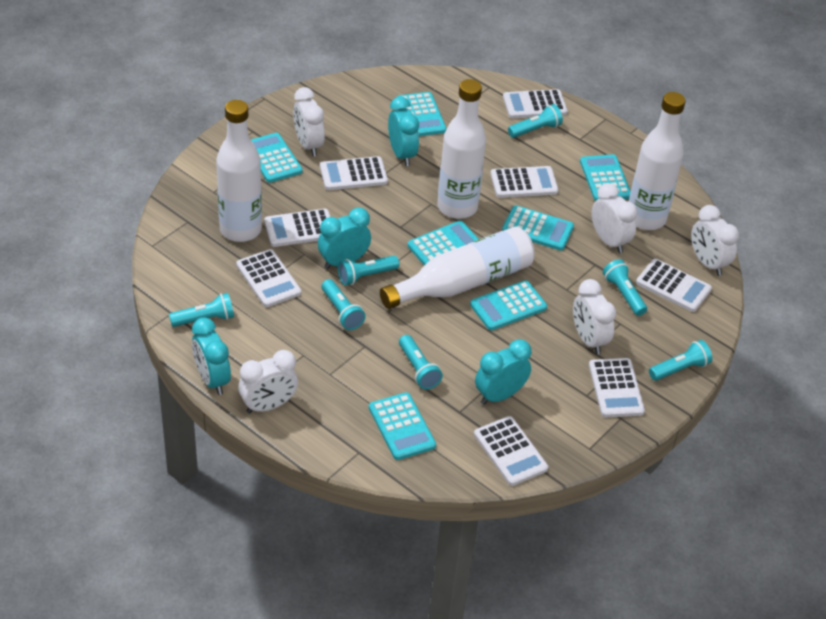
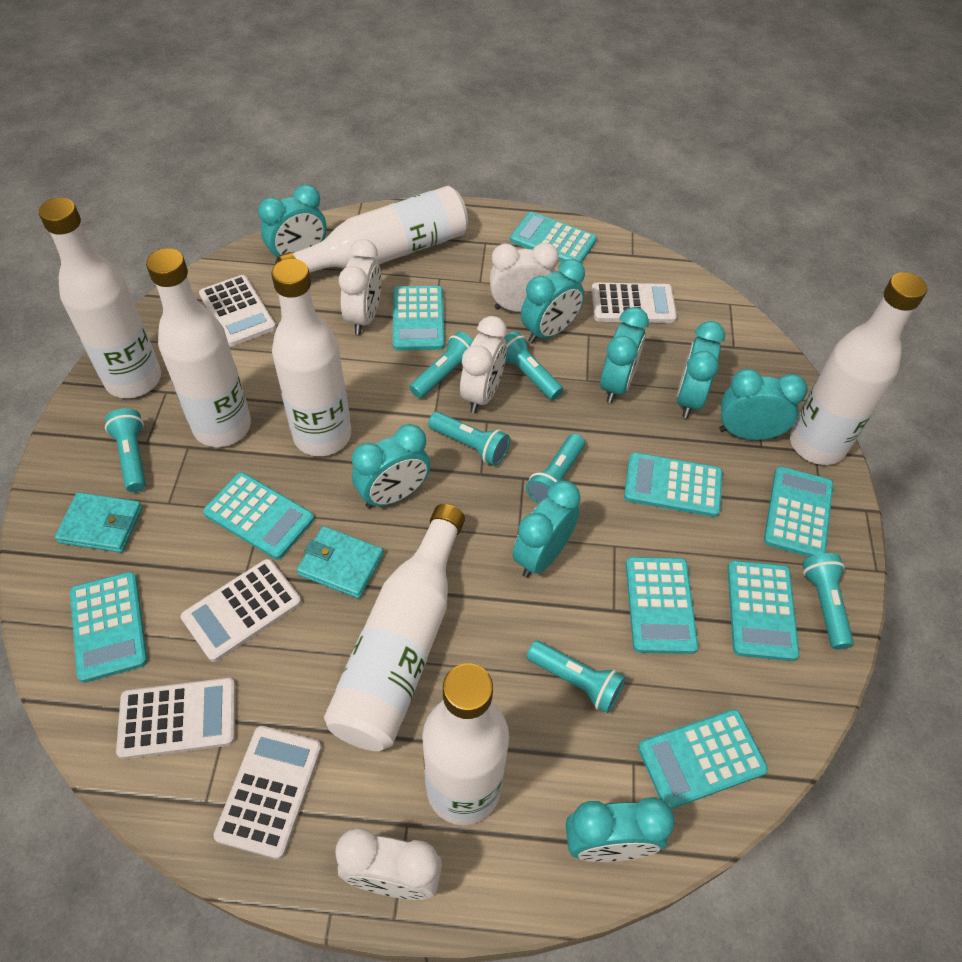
turquoise calculator: 7 -> 9
turquoise clock: 4 -> 8
turquoise wallet: 0 -> 2
white bottle: 4 -> 7
white calculator: 8 -> 5
white clock: 5 -> 4

